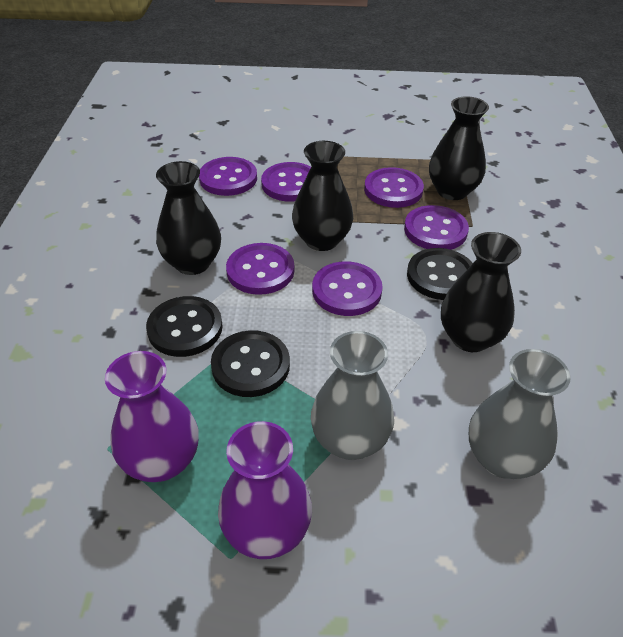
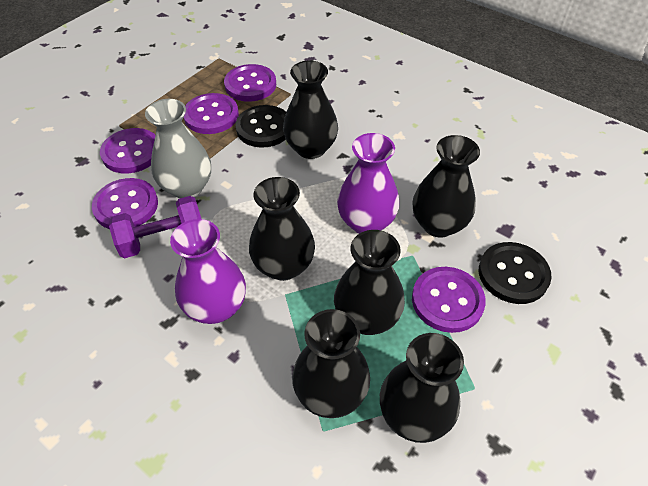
black button: 3 -> 2
black vase: 4 -> 6
grey vase: 2 -> 1
purple button: 6 -> 5
purple dumbbell: 0 -> 1

